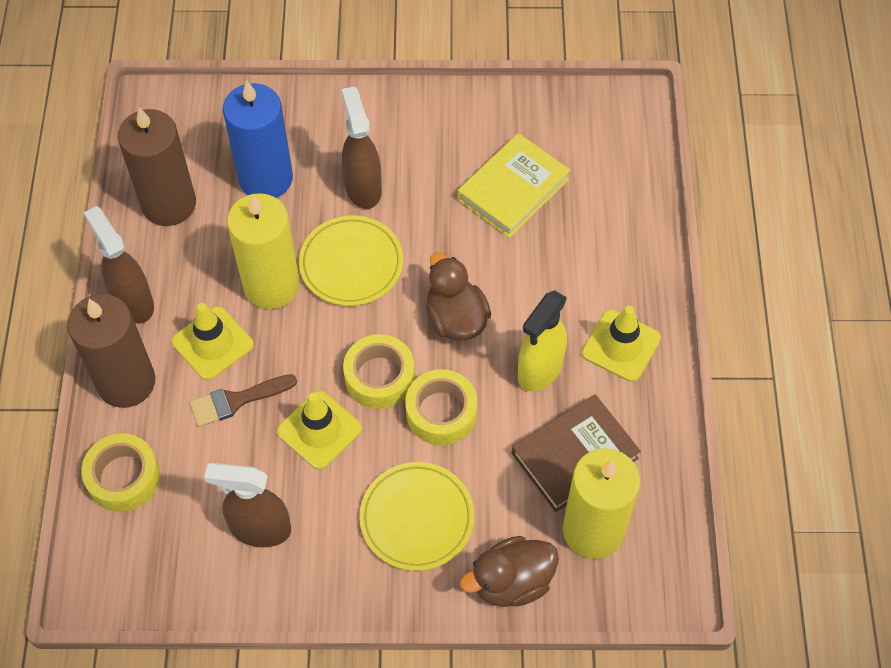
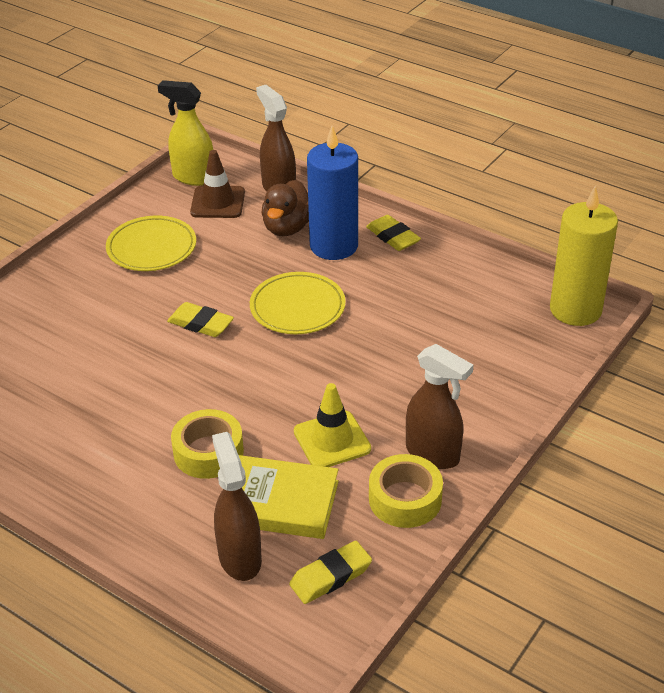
brown book: 1 -> 0
brown brush: 1 -> 0
brown candle: 2 -> 0
brown duck: 2 -> 1
brown traffic cone: 0 -> 1
yellow candle: 2 -> 1
yellow eraser: 0 -> 3
yellow tape: 3 -> 2
yellow traffic cone: 3 -> 1

